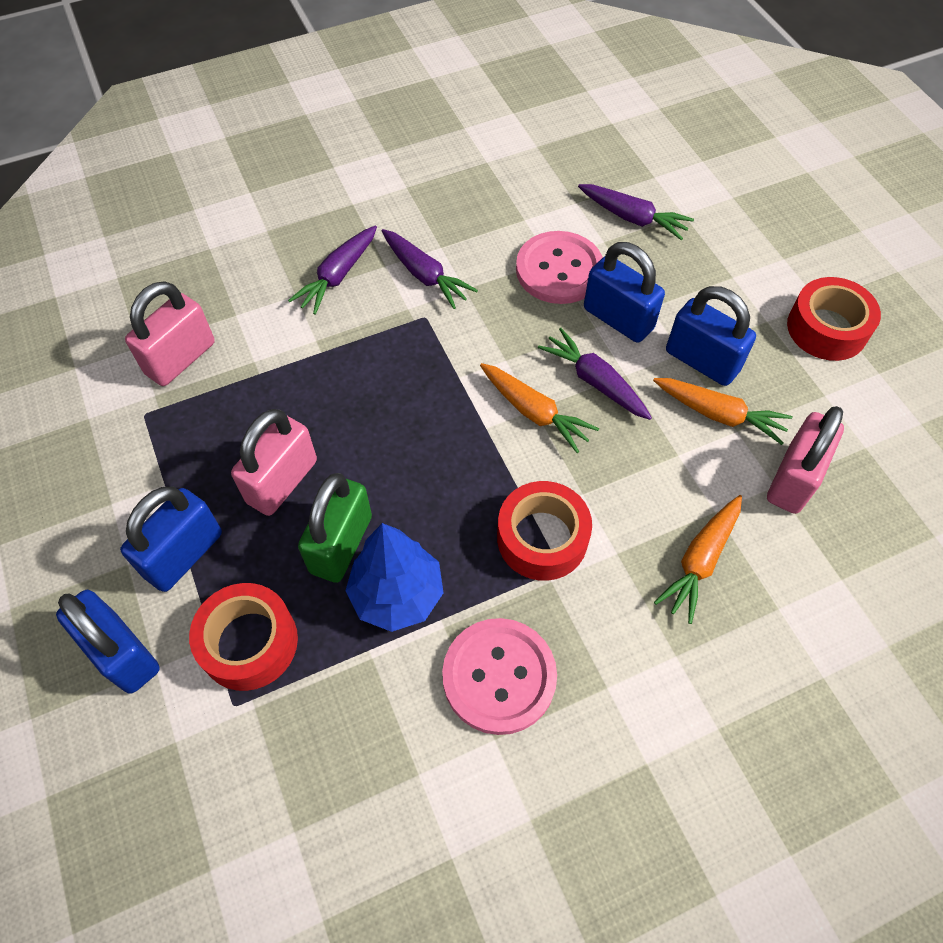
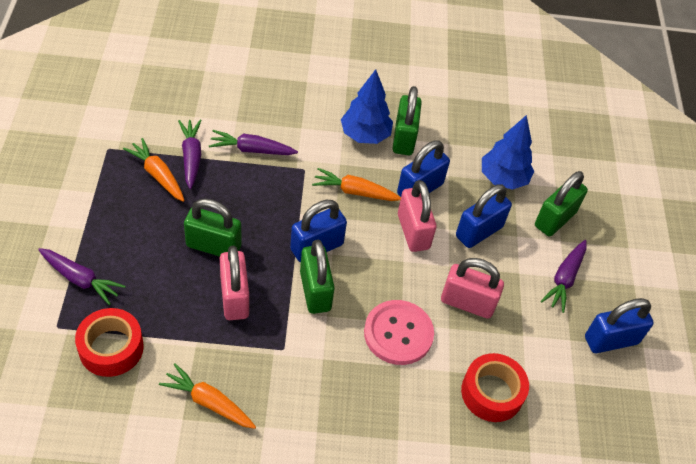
blue tree: 1 -> 2
green padlock: 1 -> 4
pink button: 2 -> 1
red tape: 3 -> 2

